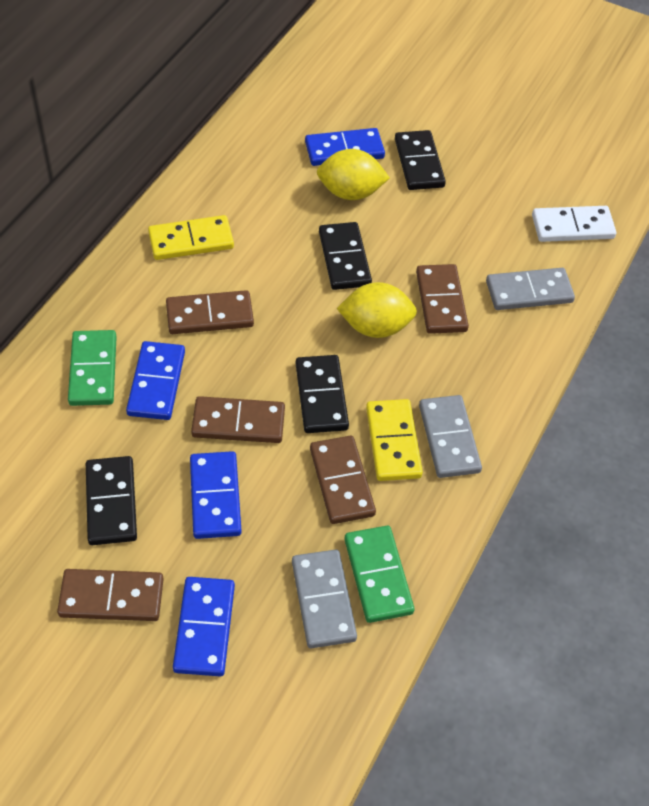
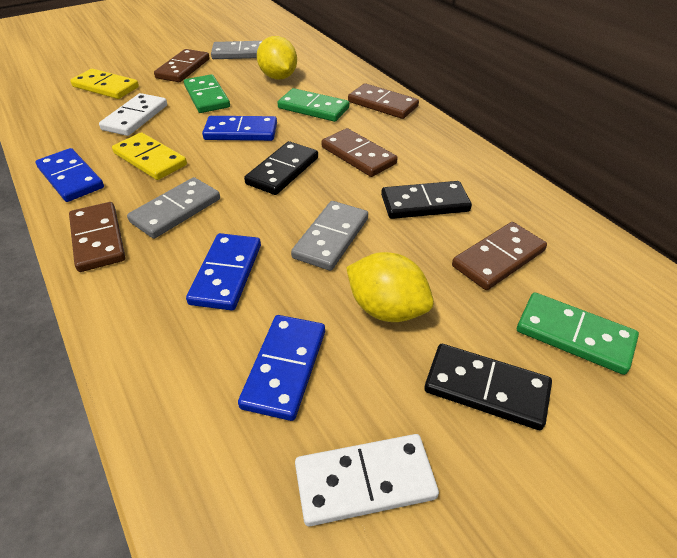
black domino: 4 -> 3
green domino: 2 -> 3
white domino: 1 -> 2

